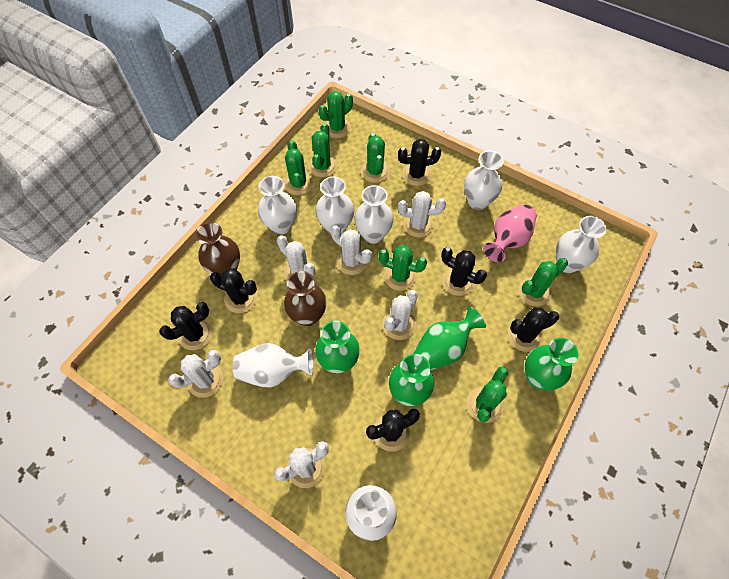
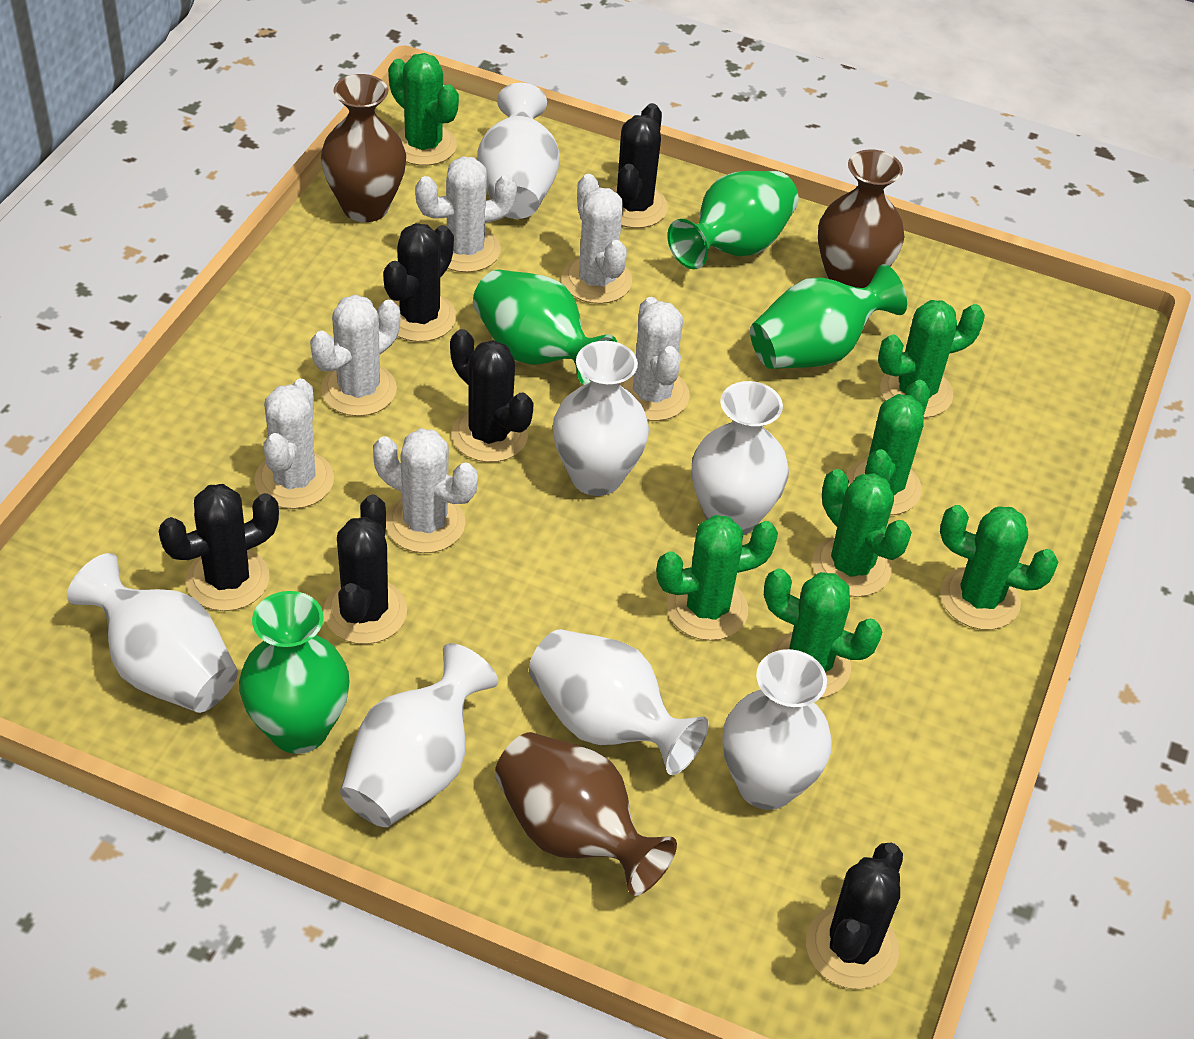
brown vase: 2 -> 3
pink vase: 1 -> 0

